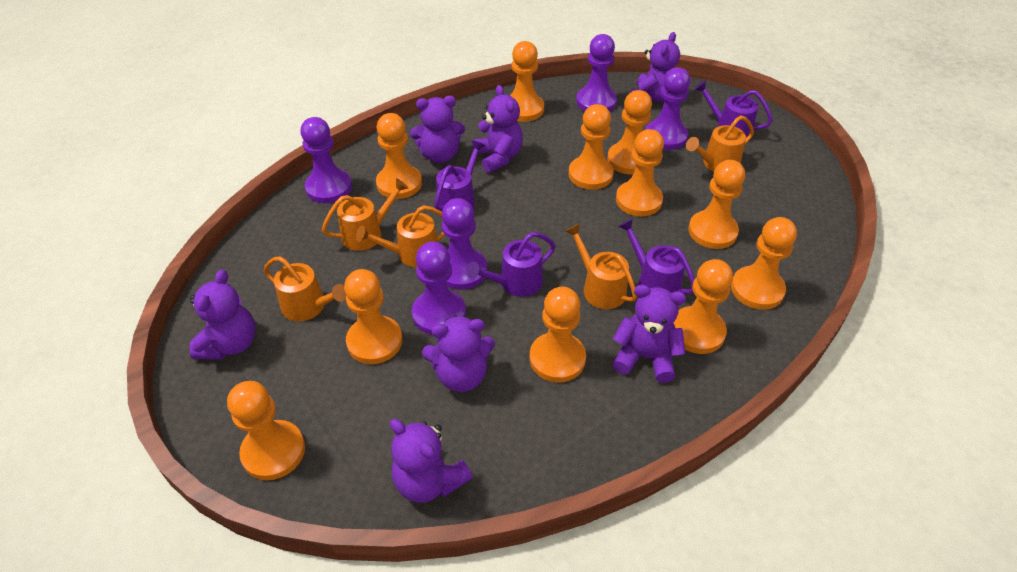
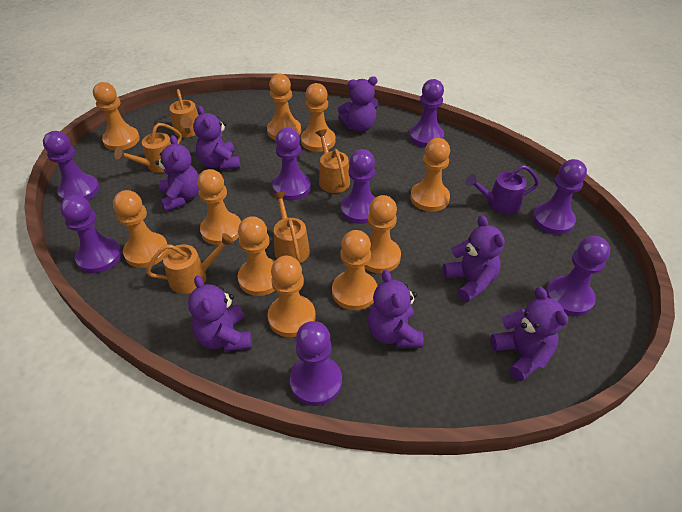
orange pawn: 11 -> 10
purple pawn: 5 -> 8
purple watering can: 4 -> 1

